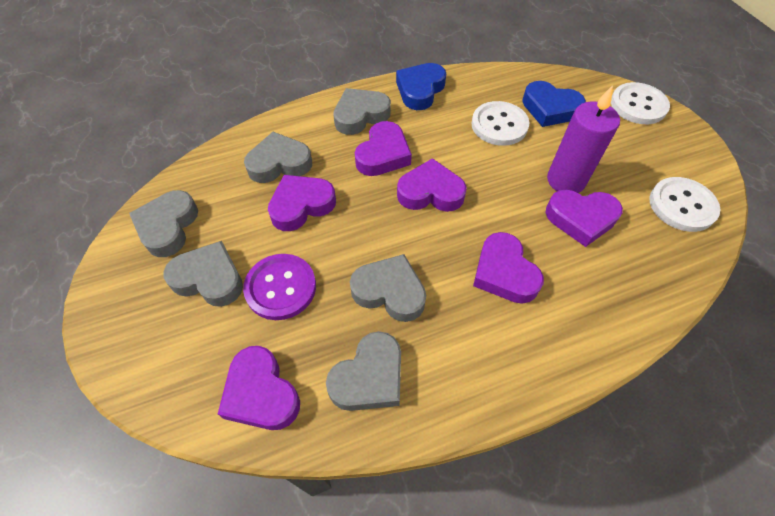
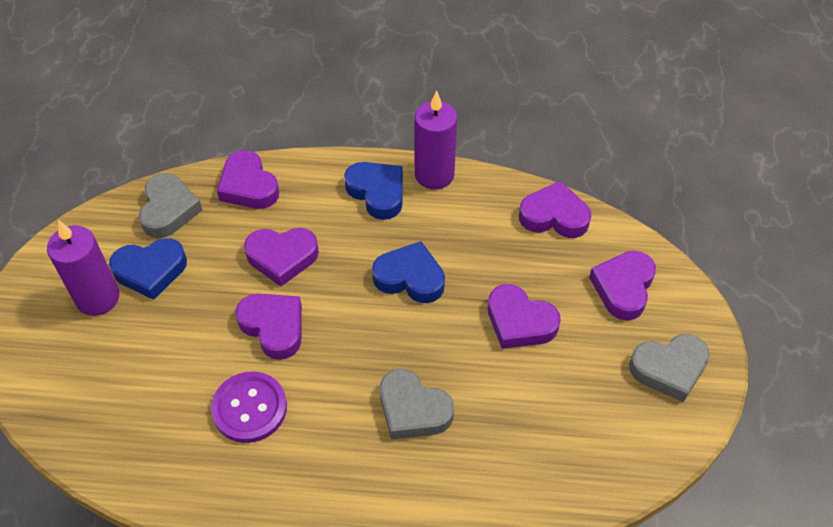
blue heart: 2 -> 3
grey heart: 6 -> 3
purple candle: 1 -> 2
white button: 3 -> 0

